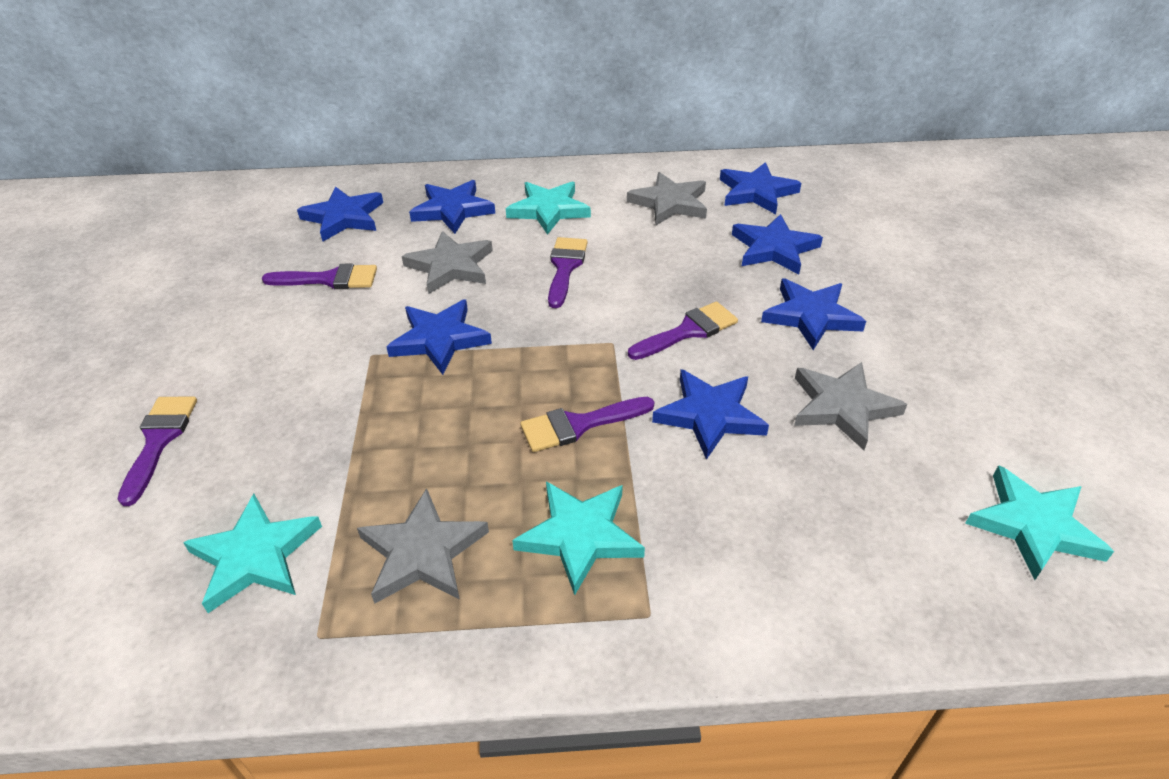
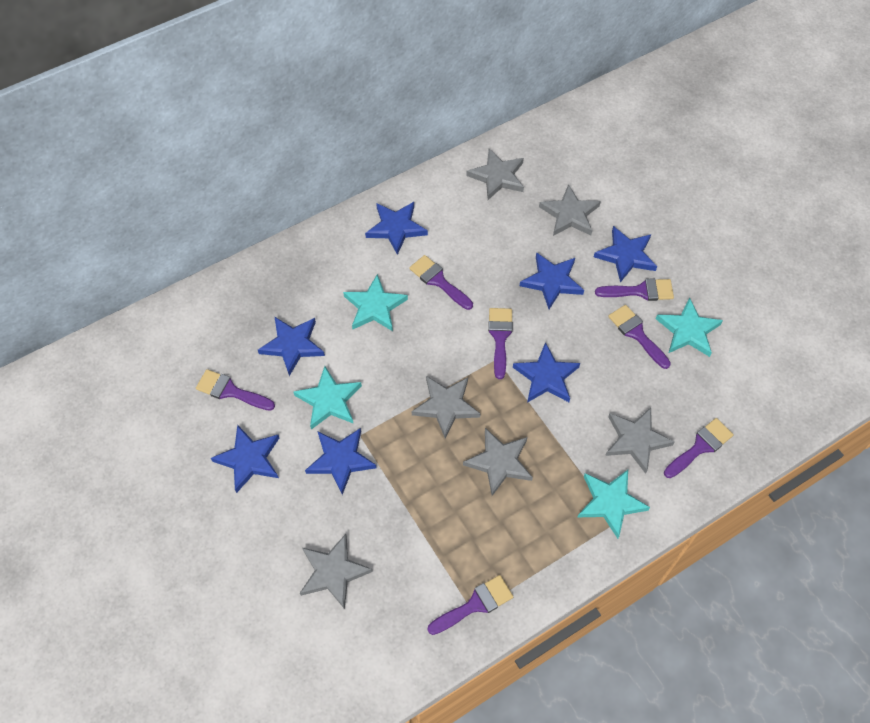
grey star: 4 -> 6
purple brush: 5 -> 7

